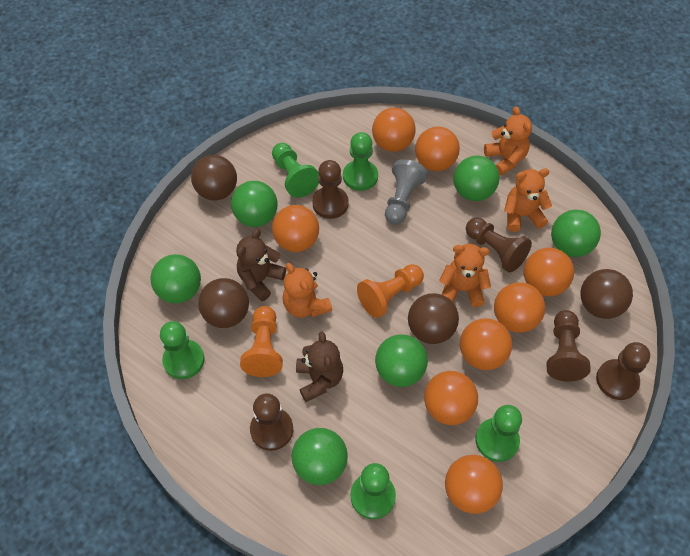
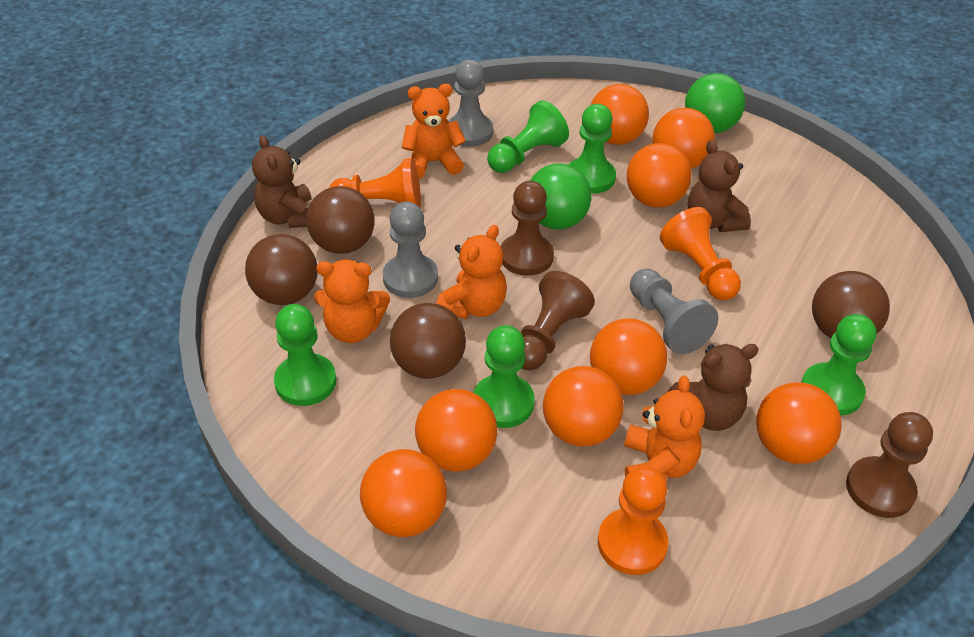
brown pawn: 5 -> 3
brown teddy bear: 2 -> 3
green ball: 6 -> 2
grey pawn: 1 -> 3
orange pawn: 2 -> 3

